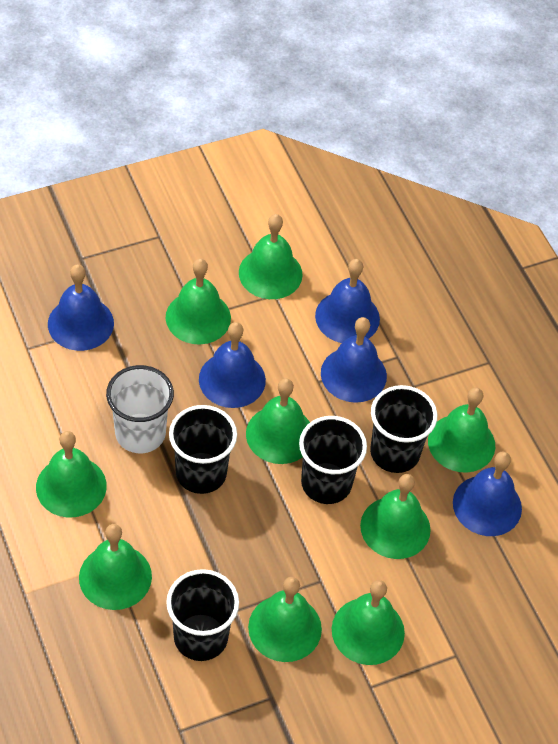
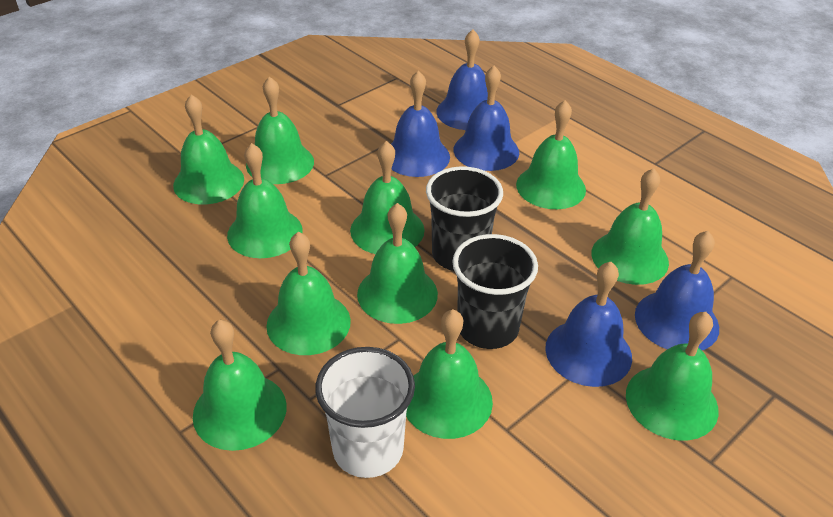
black cup: 4 -> 2
green bell: 9 -> 11

